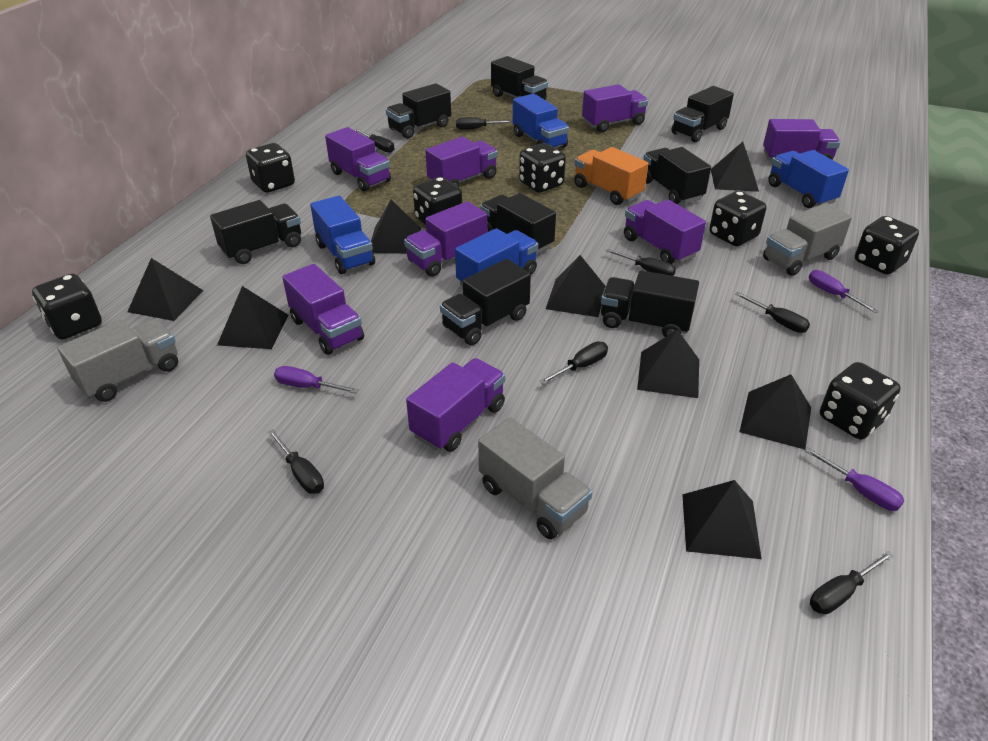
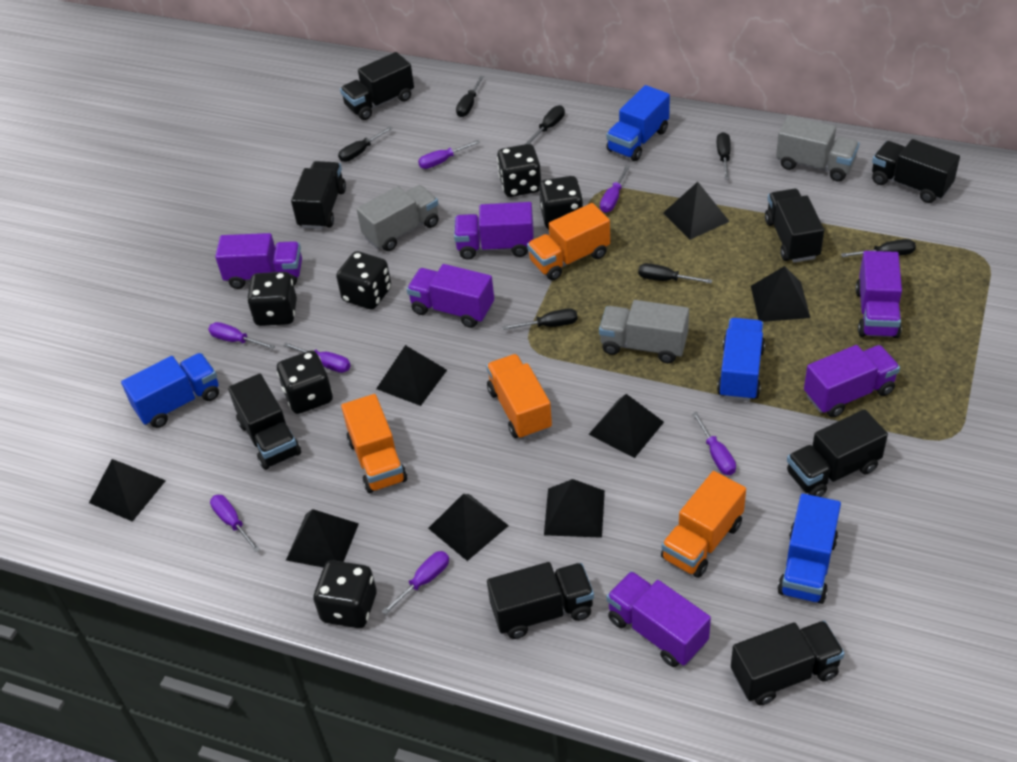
black dice: 7 -> 6
orange truck: 1 -> 4
purple screwdriver: 3 -> 7
purple truck: 8 -> 6

